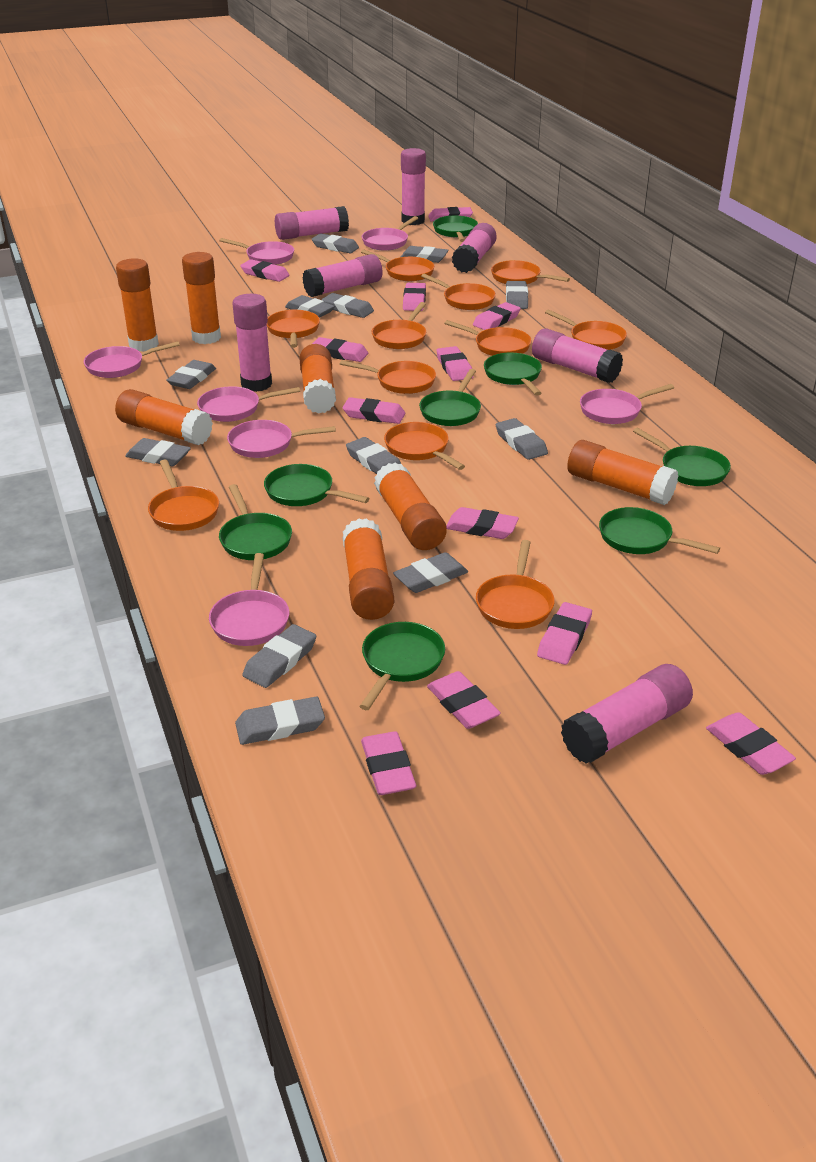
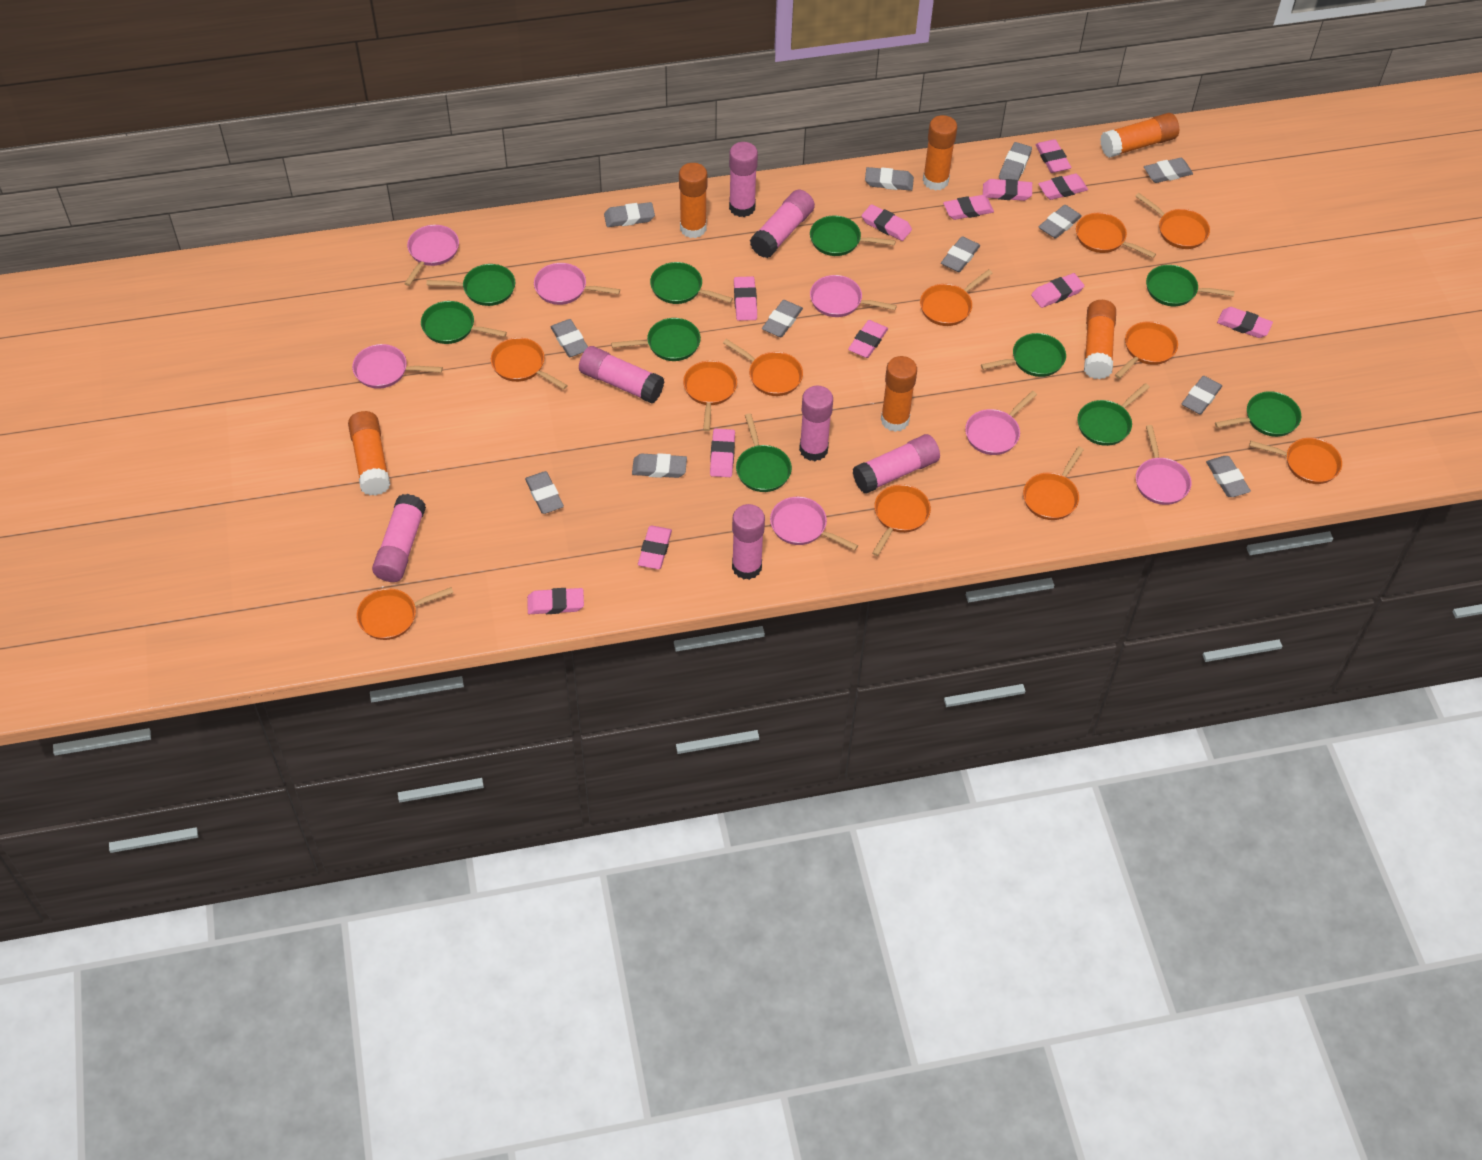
green pan: 8 -> 10
orange glue stick: 7 -> 6

